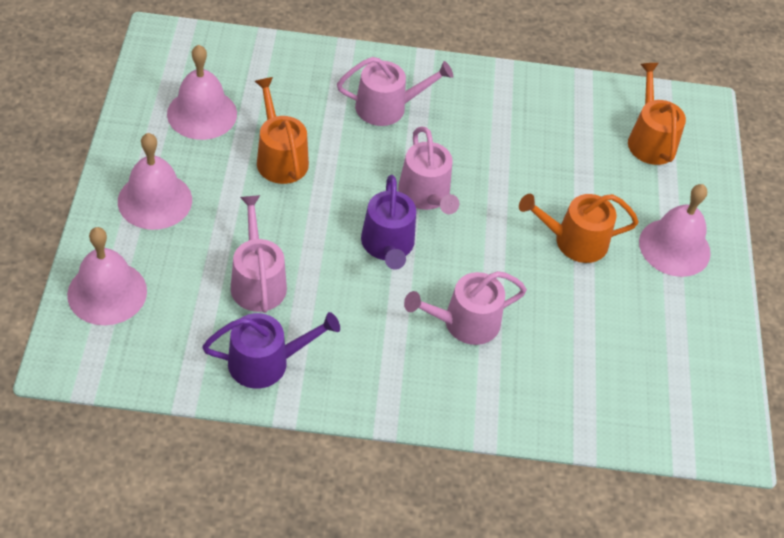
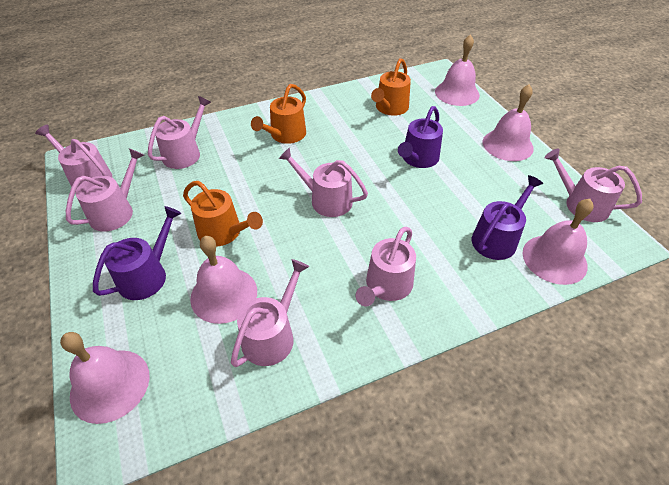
pink bell: 4 -> 5
pink watering can: 4 -> 7
purple watering can: 2 -> 3

